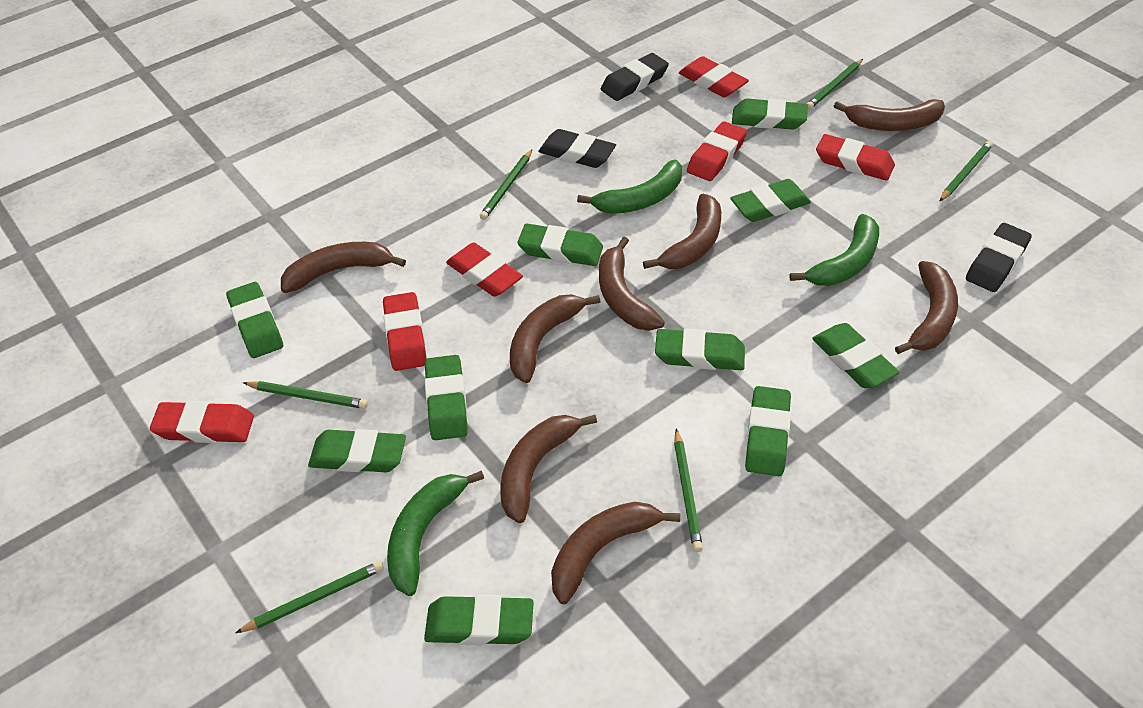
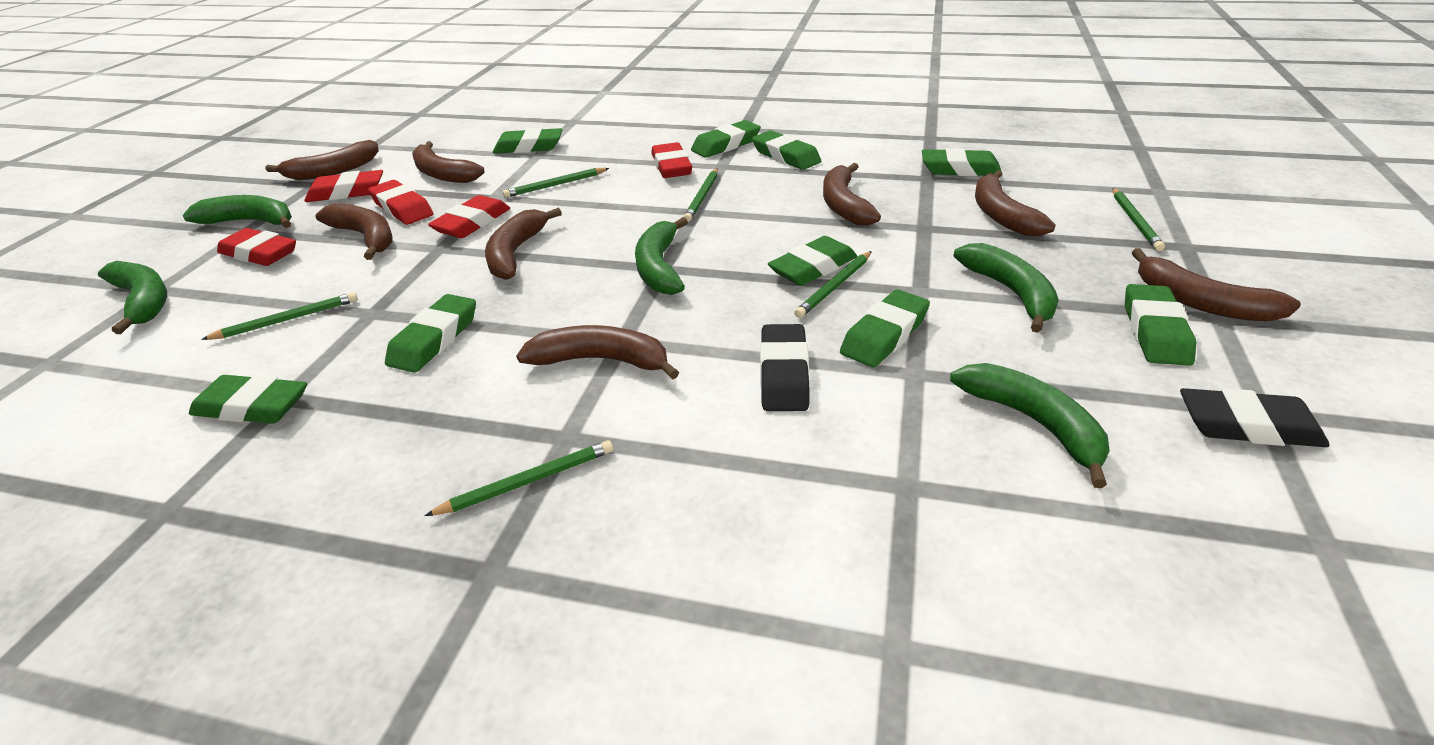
black eraser: 3 -> 2
green banana: 3 -> 5
green eraser: 10 -> 9
red eraser: 6 -> 5

